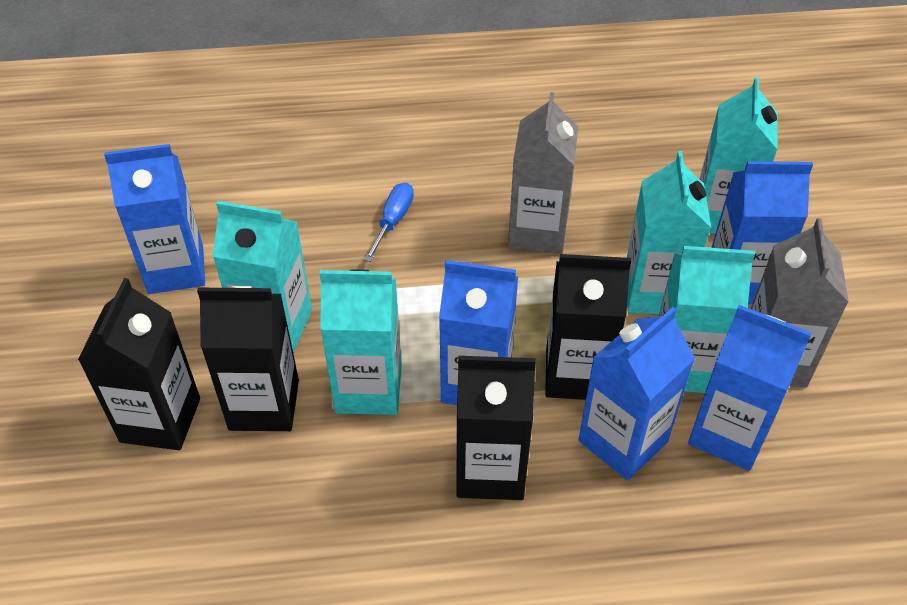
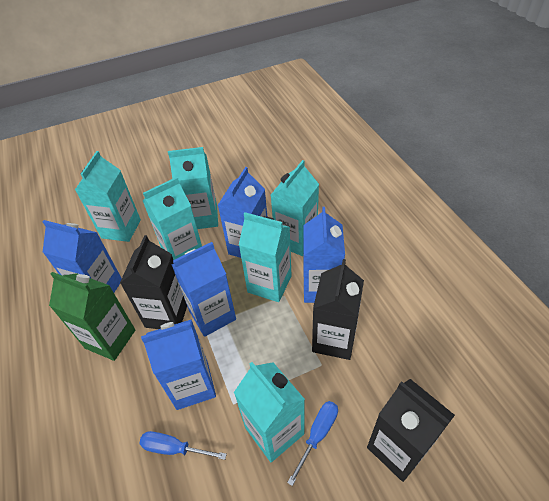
black carton: 4 -> 3
blue screwdriver: 1 -> 2
green carton: 0 -> 1
grey carton: 2 -> 0
turquoise carton: 5 -> 6

